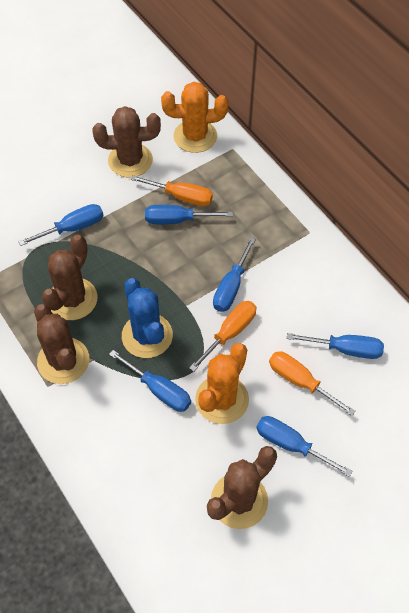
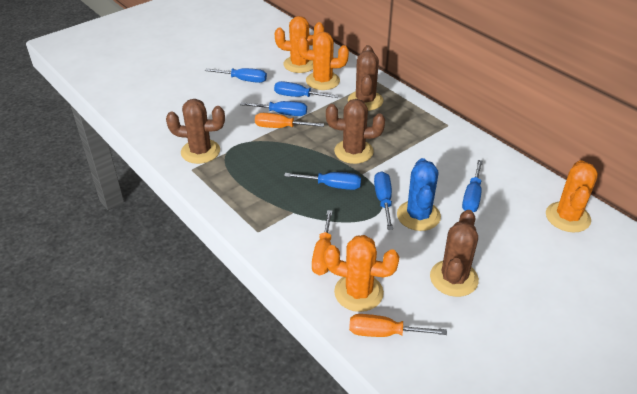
orange cactus: 2 -> 4

